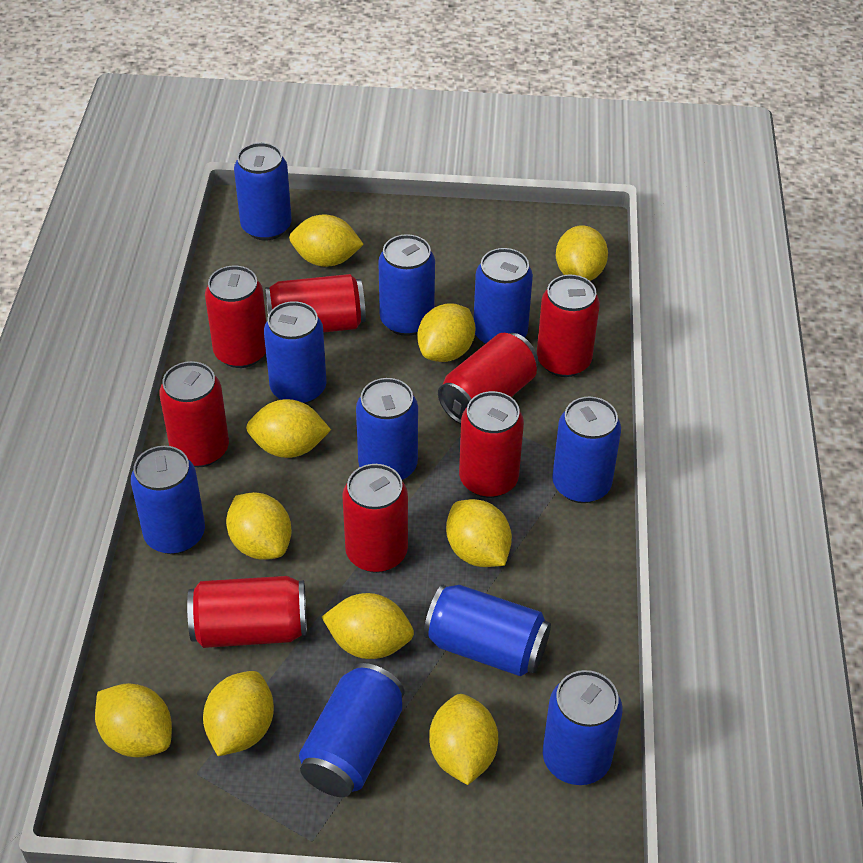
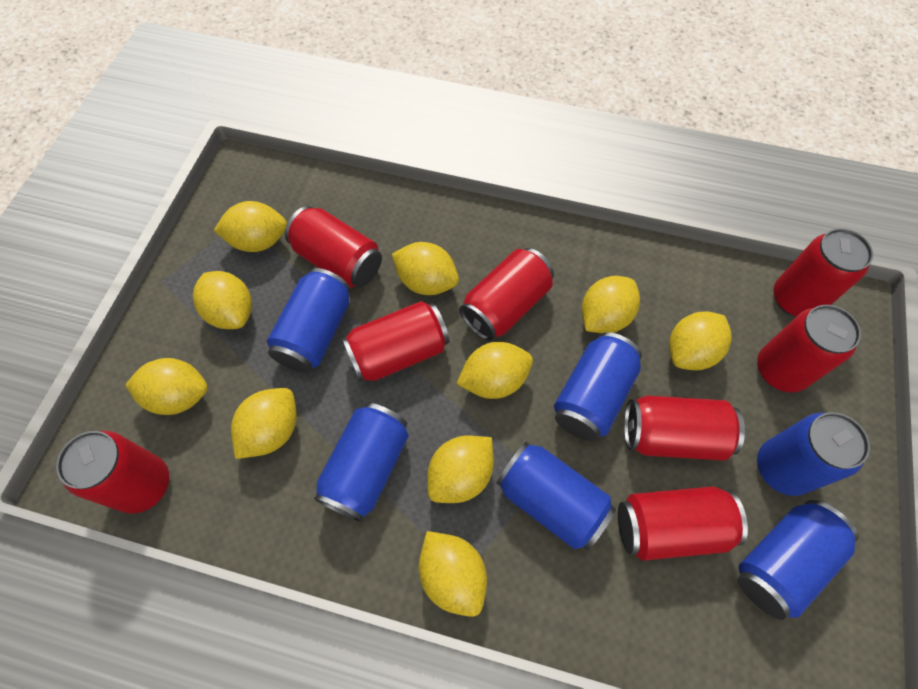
blue can: 10 -> 6

